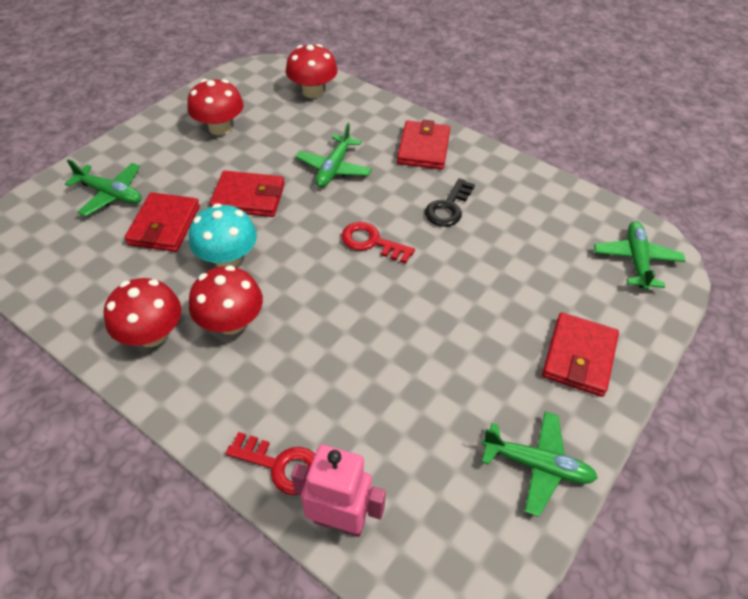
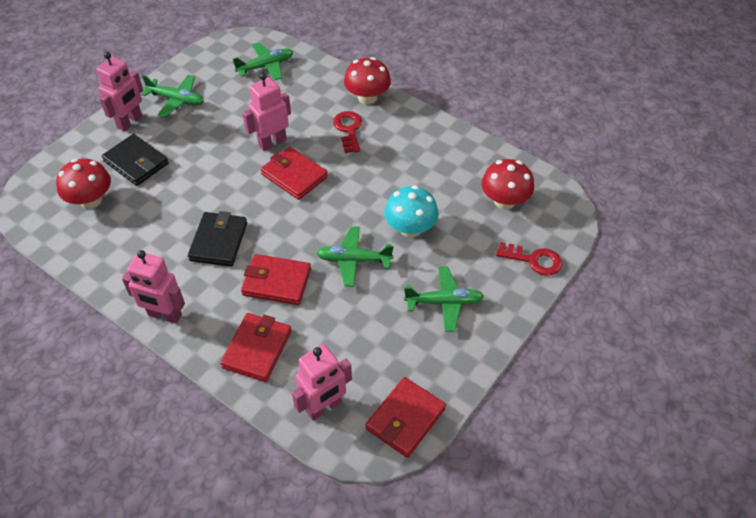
black key: 1 -> 0
black wallet: 0 -> 2
pink robot: 1 -> 4
red mushroom: 4 -> 3

